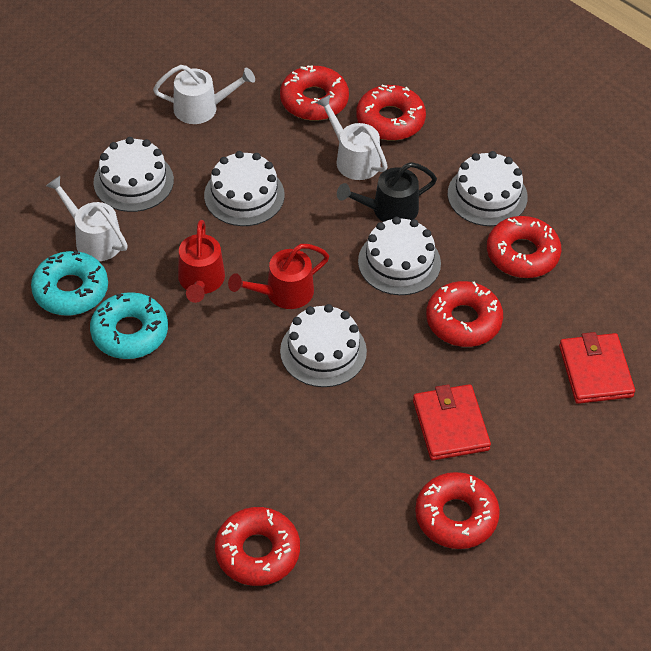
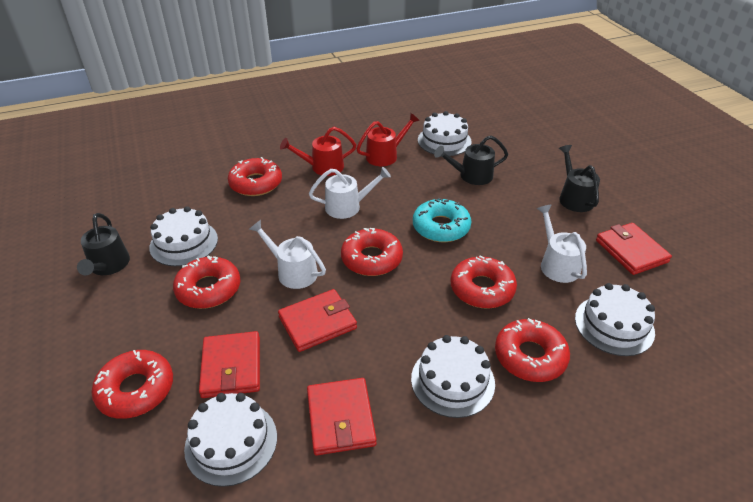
black watering can: 1 -> 3
red wallet: 2 -> 4
turquoise donut: 2 -> 1

